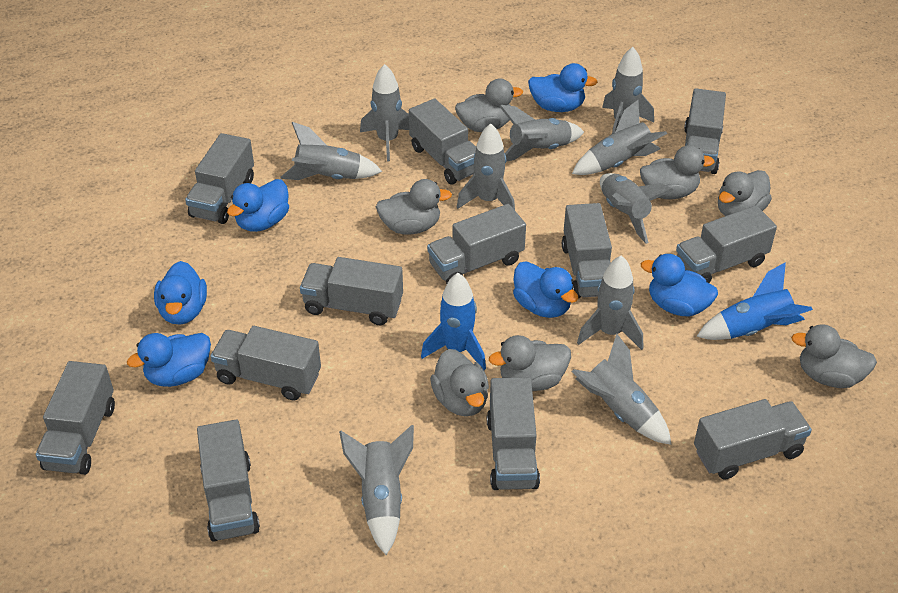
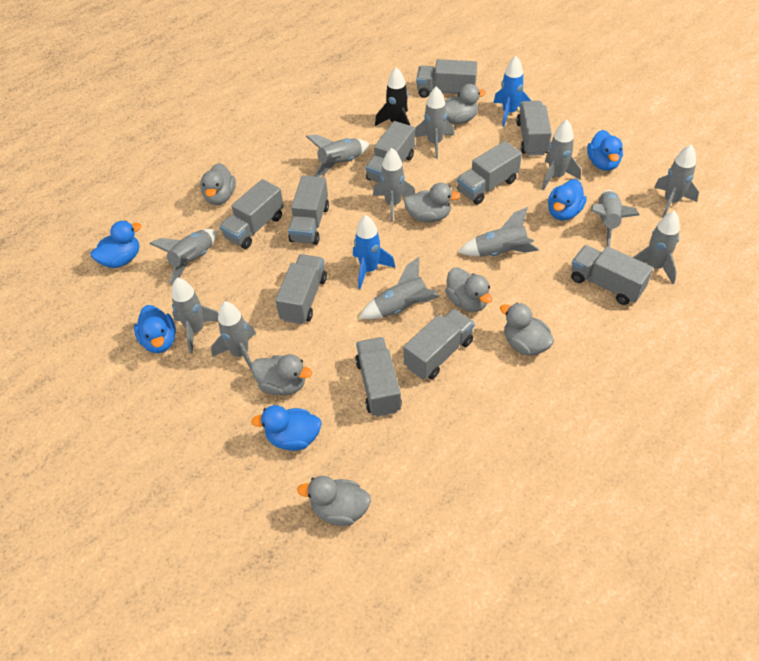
black rocket: 0 -> 1
blue duck: 6 -> 5
grey rocket: 10 -> 12
grey truck: 12 -> 10

